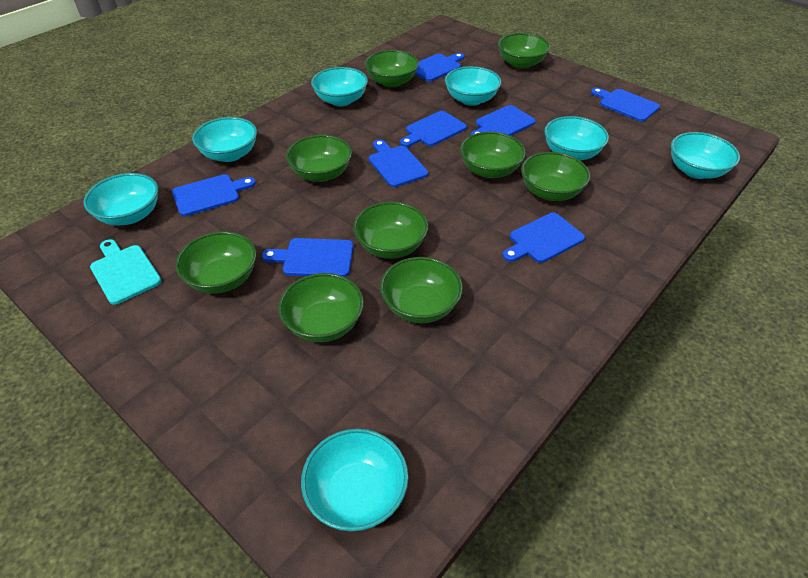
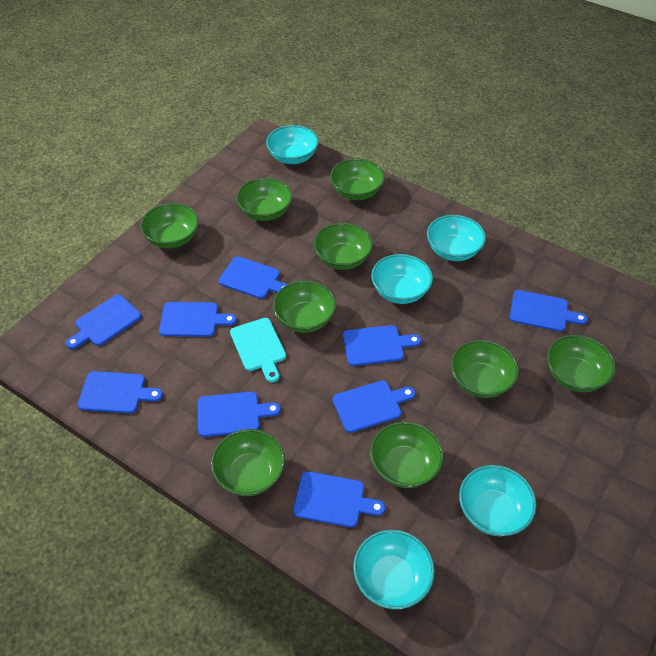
blue cutting board: 8 -> 9
turquoise bowl: 7 -> 5

